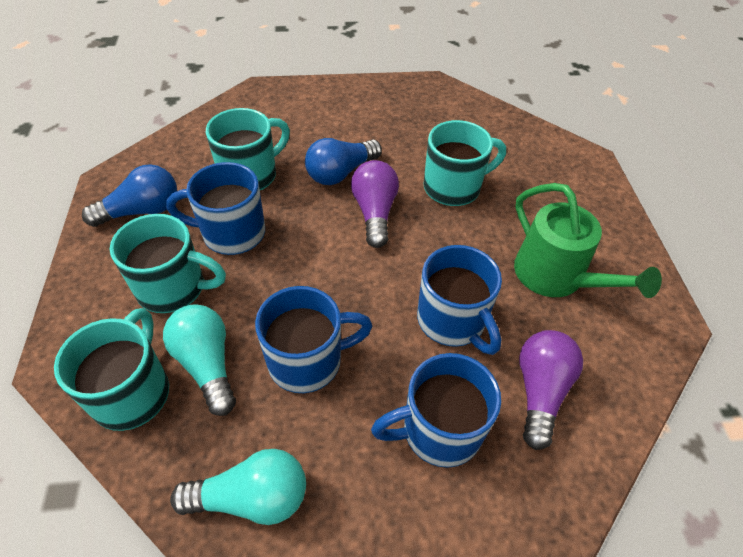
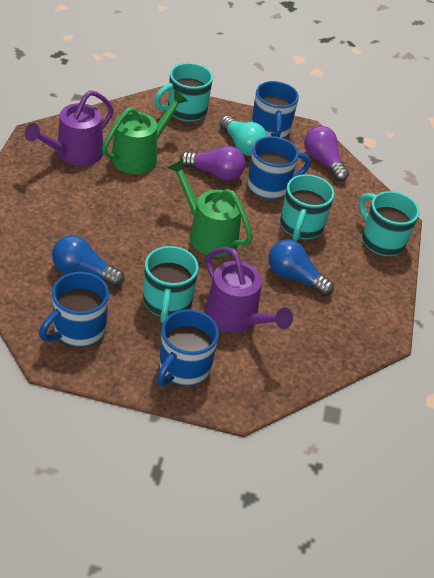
green watering can: 1 -> 2
purple watering can: 0 -> 2
turquoise light bulb: 2 -> 1

